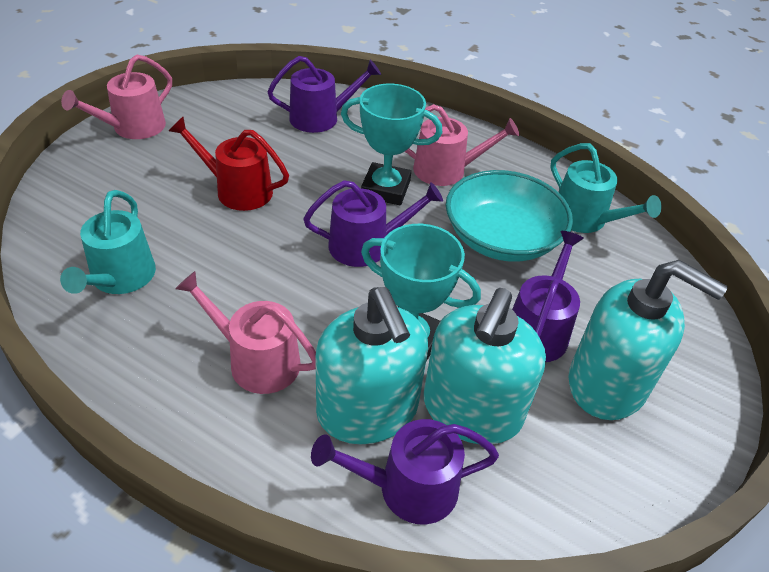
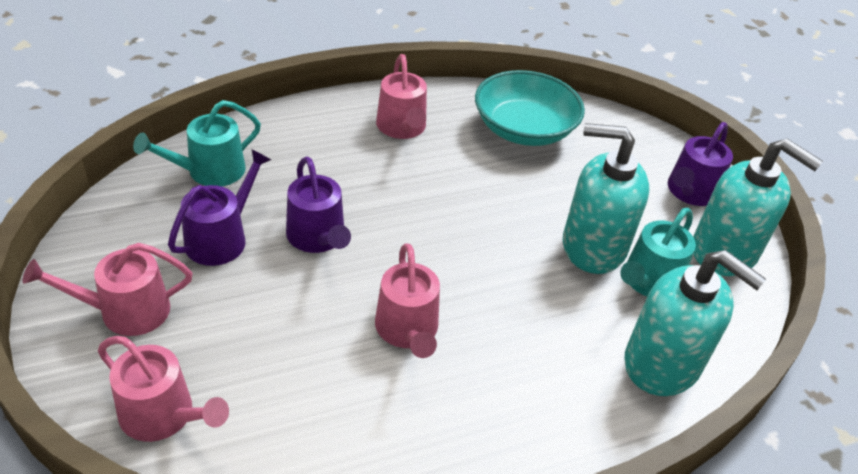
pink watering can: 3 -> 4
purple watering can: 4 -> 3
red watering can: 1 -> 0
turquoise trophy: 2 -> 0

